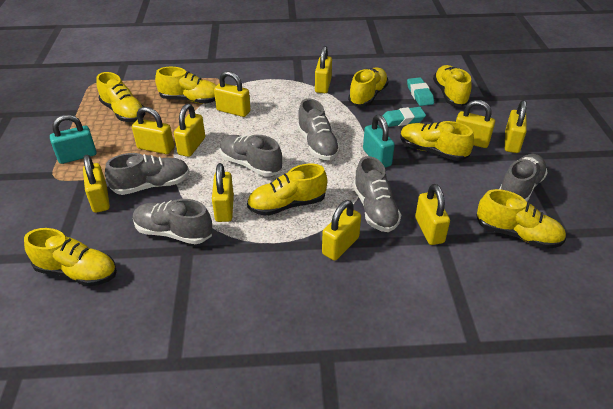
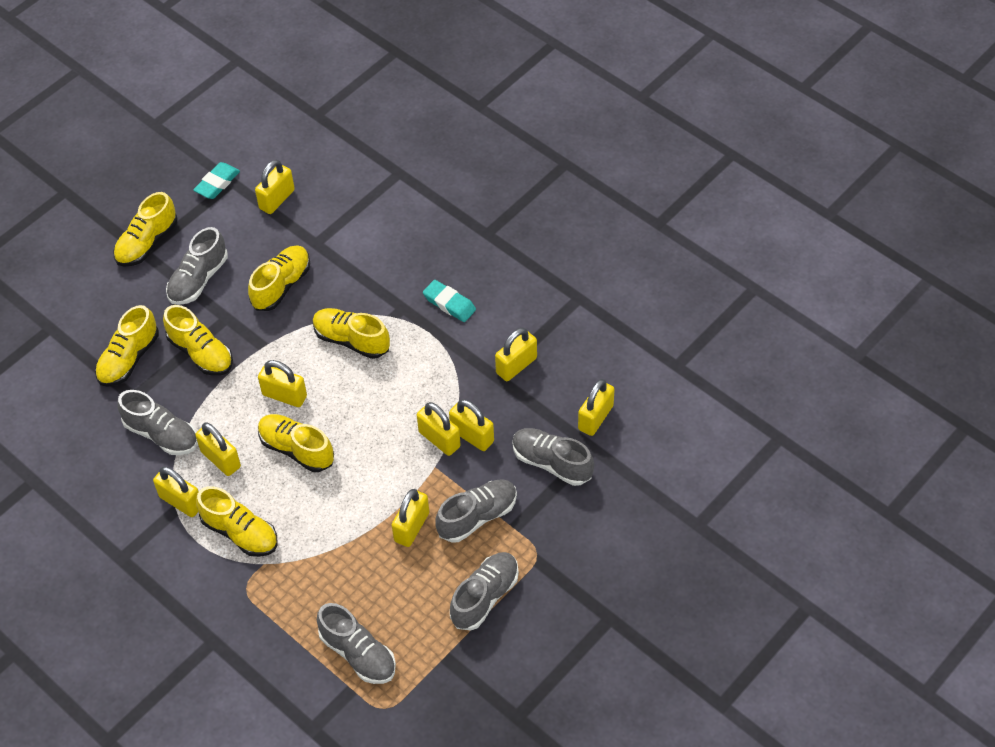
turquoise padlock: 2 -> 0
yellow padlock: 10 -> 9
yellow shoe: 8 -> 7

